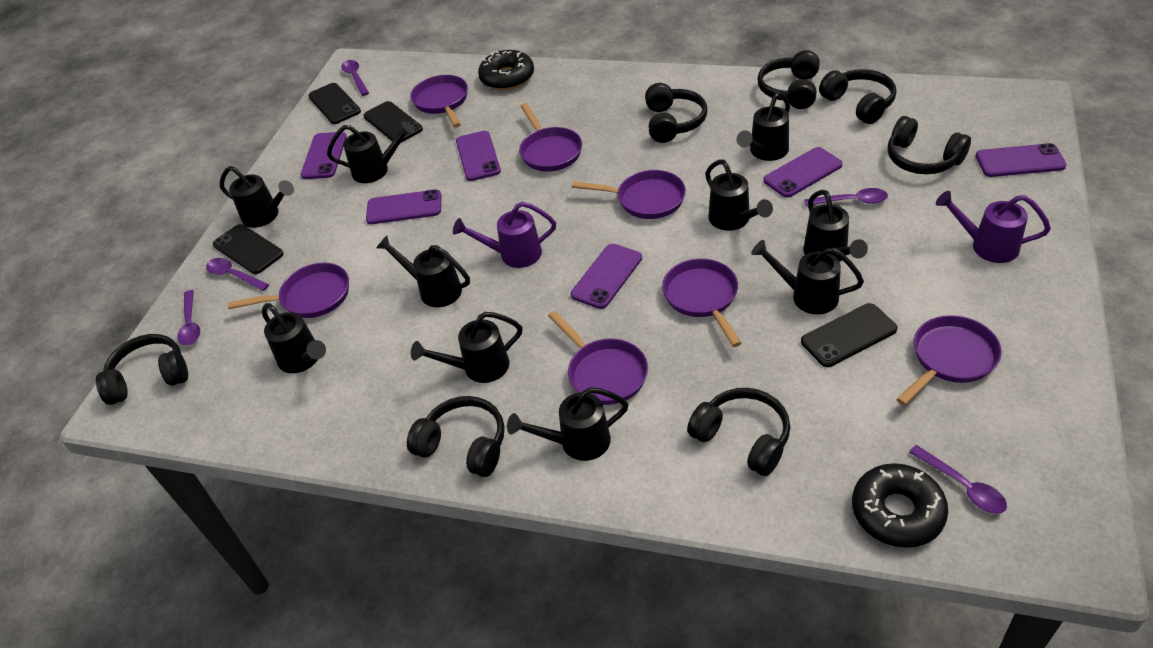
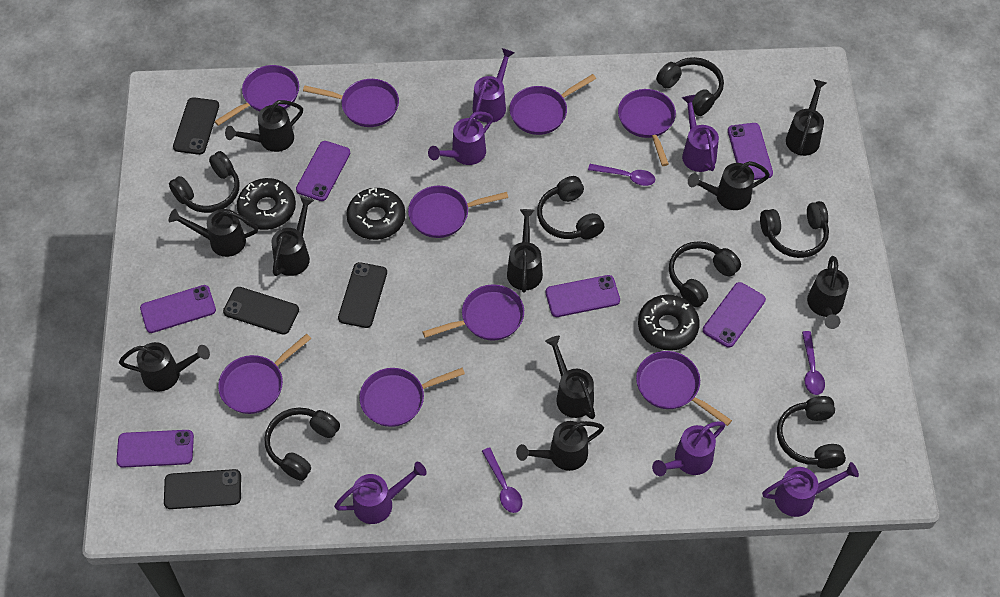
black donut: 2 -> 3
purple pan: 7 -> 9
purple spoon: 5 -> 3
purple watering can: 2 -> 6

